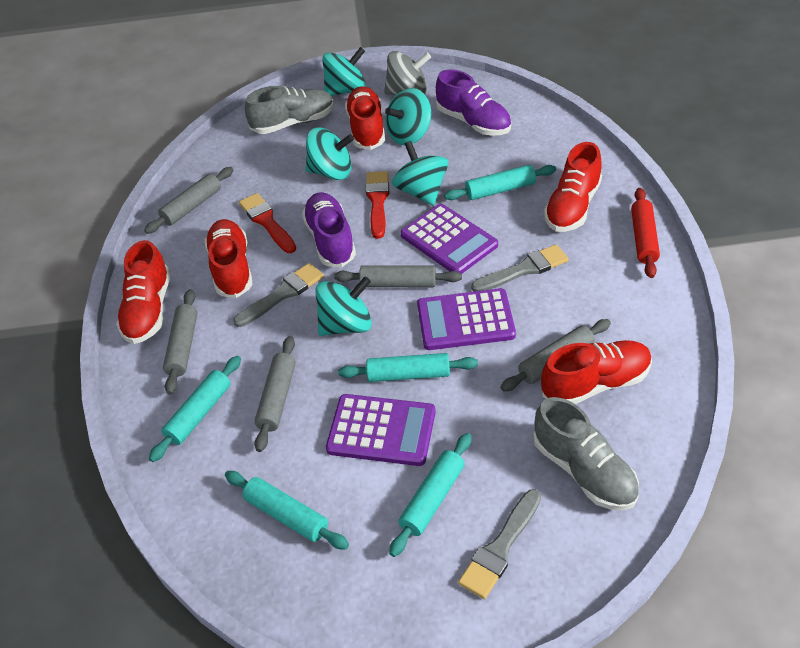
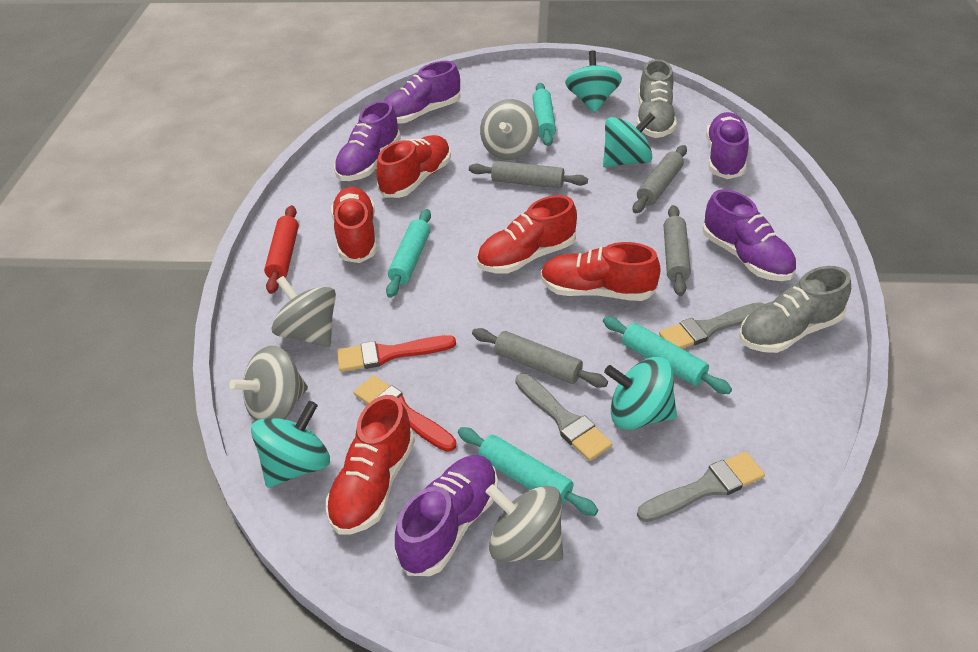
grey rolling pin: 5 -> 4
grey spinning top: 1 -> 4
purple calculator: 3 -> 0
purple shoe: 2 -> 5
turquoise rolling pin: 5 -> 4
turquoise spinning top: 5 -> 4

